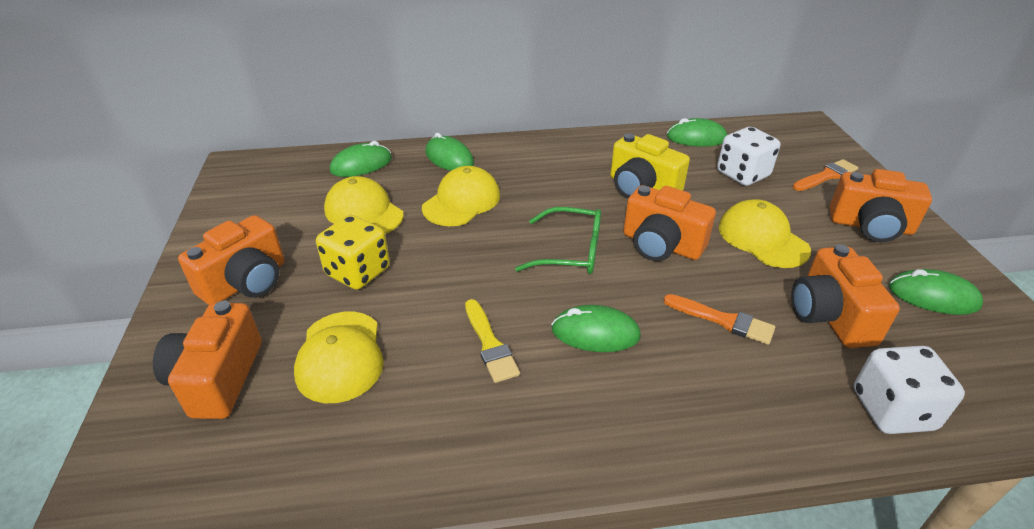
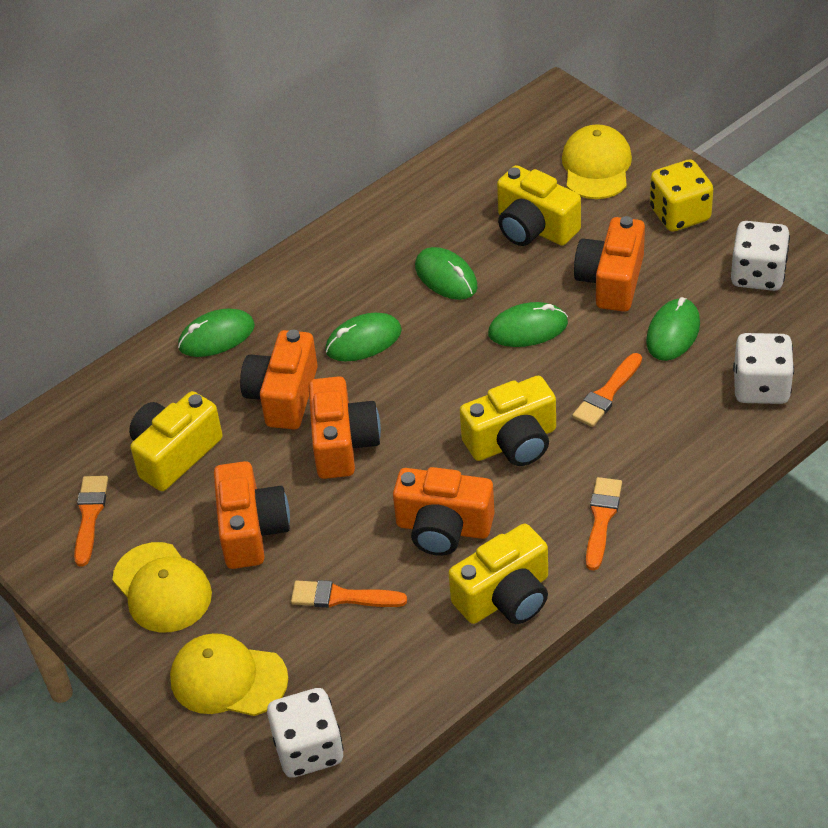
green glasses: 1 -> 0
orange brush: 2 -> 4
white dice: 2 -> 3
yellow brush: 1 -> 0
yellow camera: 1 -> 4
yellow cap: 4 -> 3

